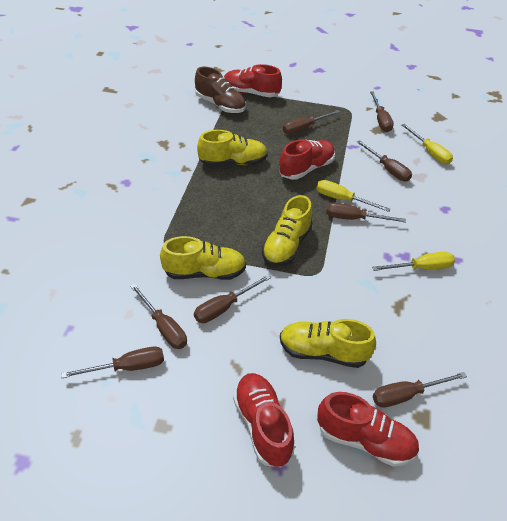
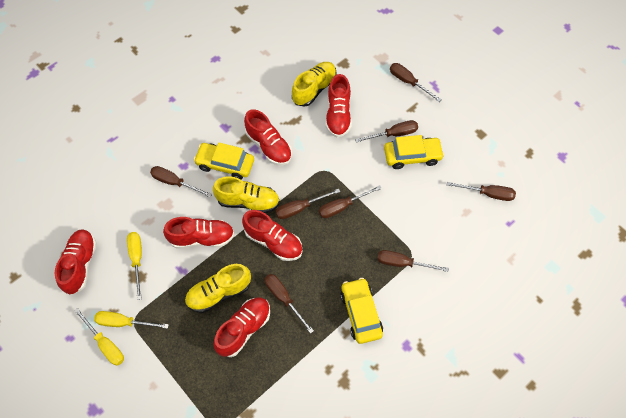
brown shoe: 1 -> 0
red shoe: 4 -> 6
yellow car: 0 -> 3
yellow shoe: 4 -> 3

